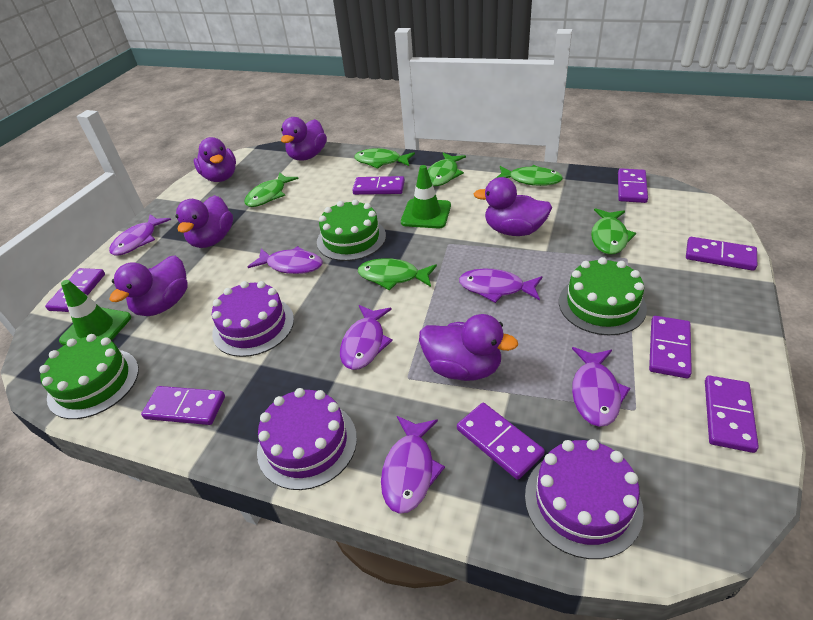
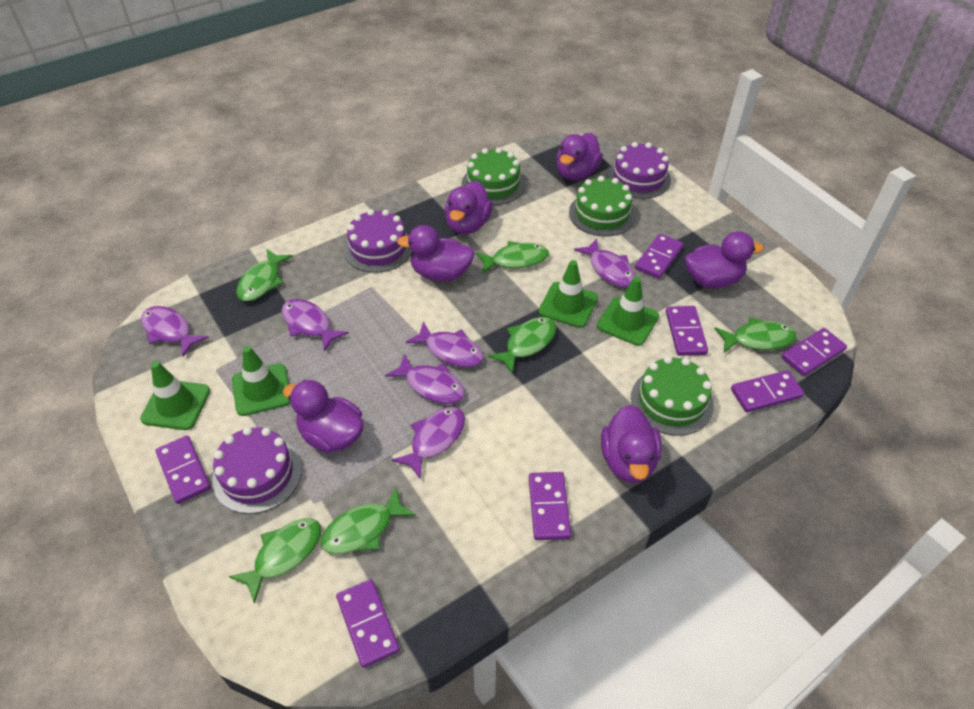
green traffic cone: 2 -> 4
purple domino: 8 -> 7

